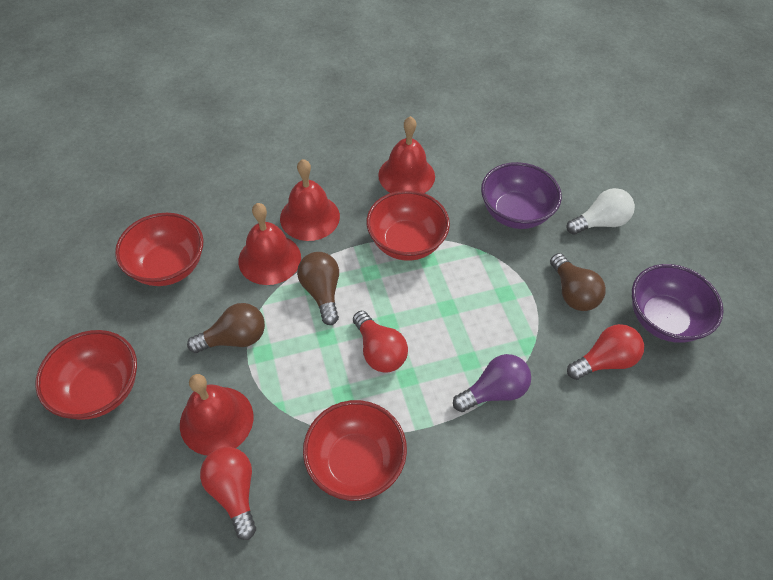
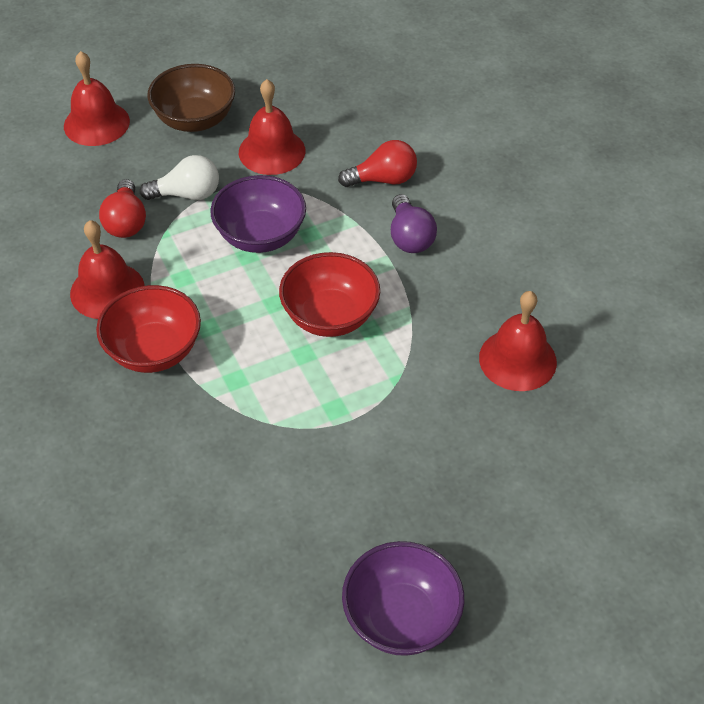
brown bowl: 0 -> 1
brown light bulb: 3 -> 0
red bowl: 4 -> 2
red light bulb: 3 -> 2

